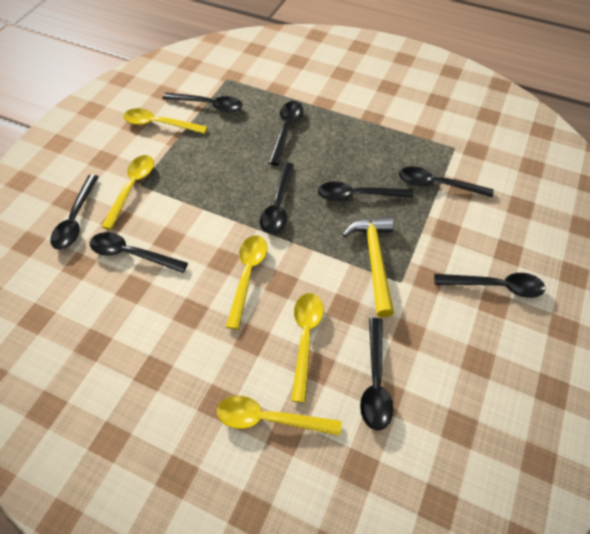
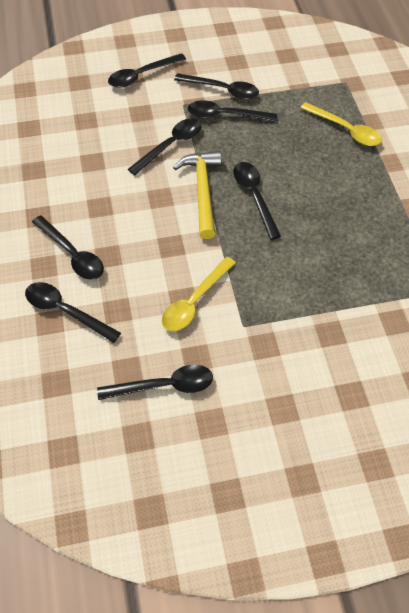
black spoon: 9 -> 8
yellow spoon: 5 -> 2

